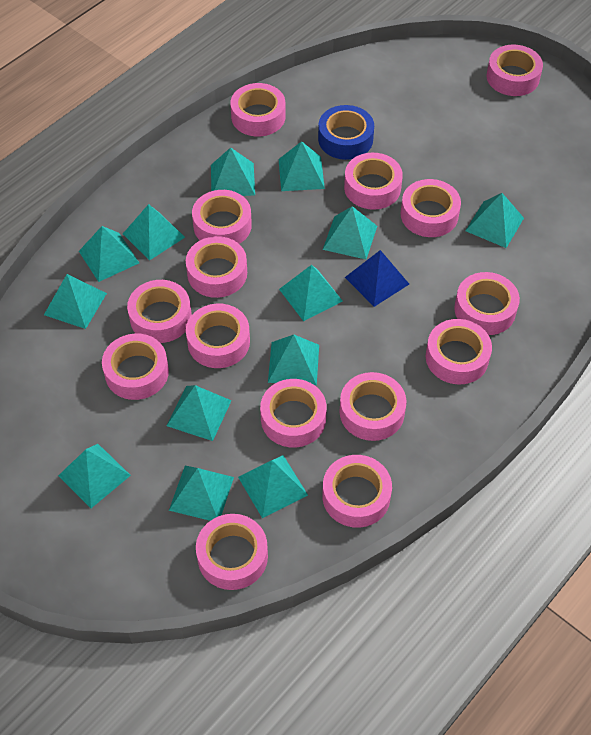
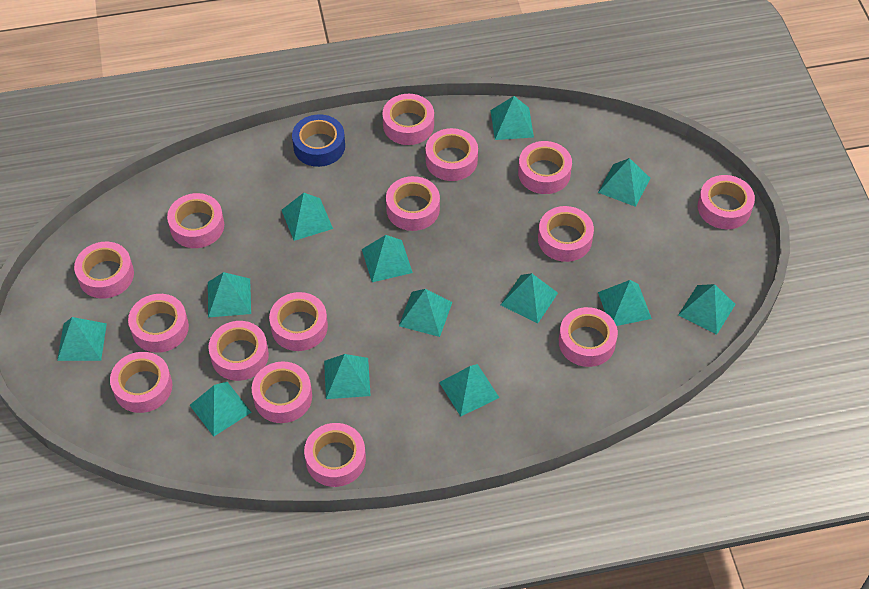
blue pyramid: 1 -> 0

